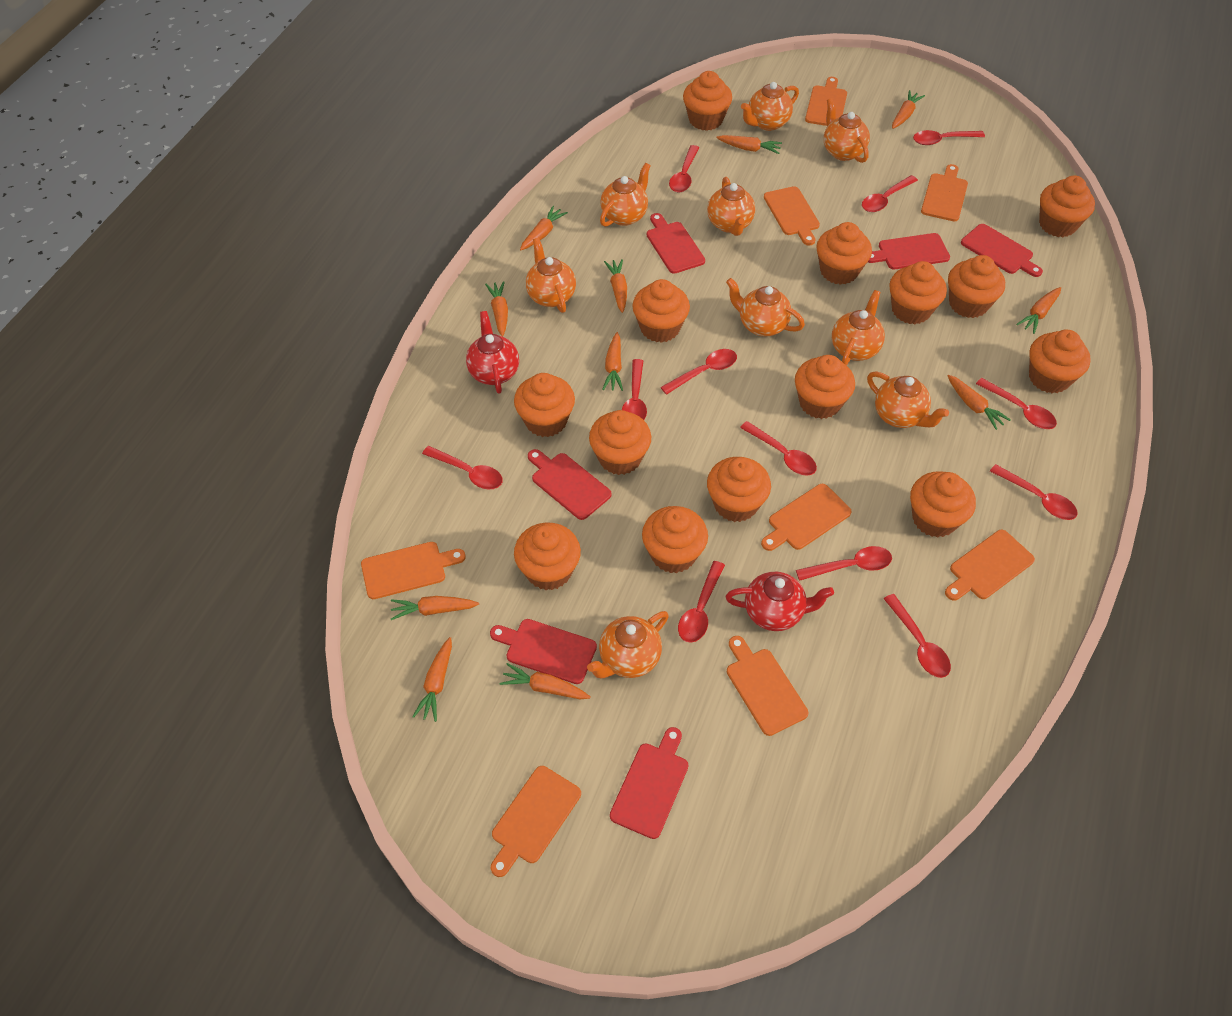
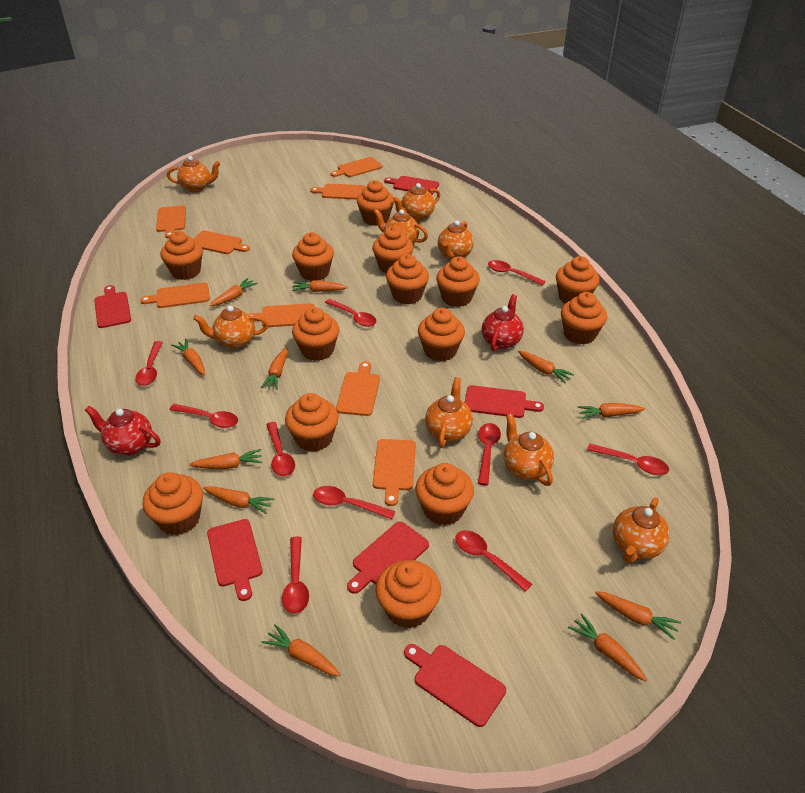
orange teapot: 9 -> 8
red spoon: 12 -> 10

